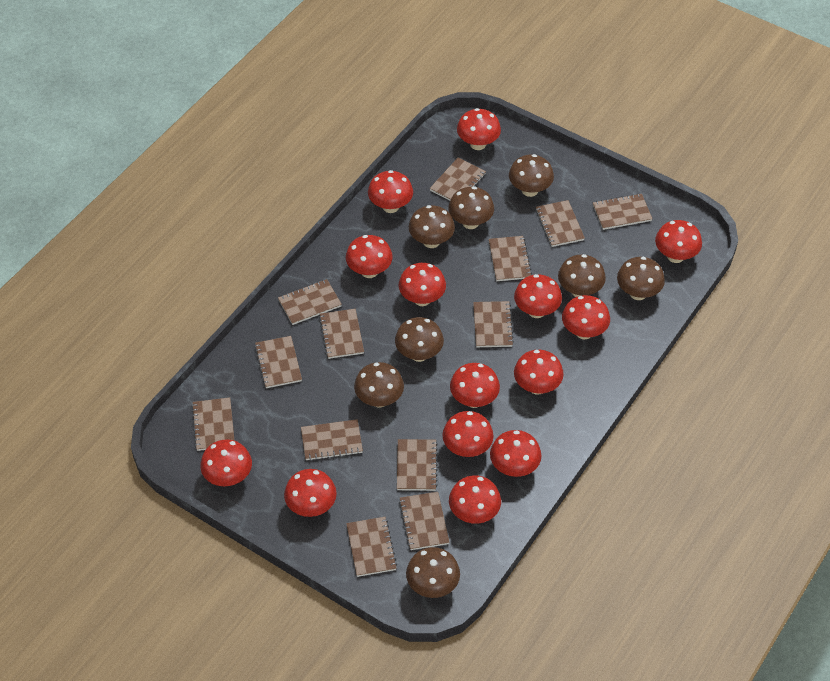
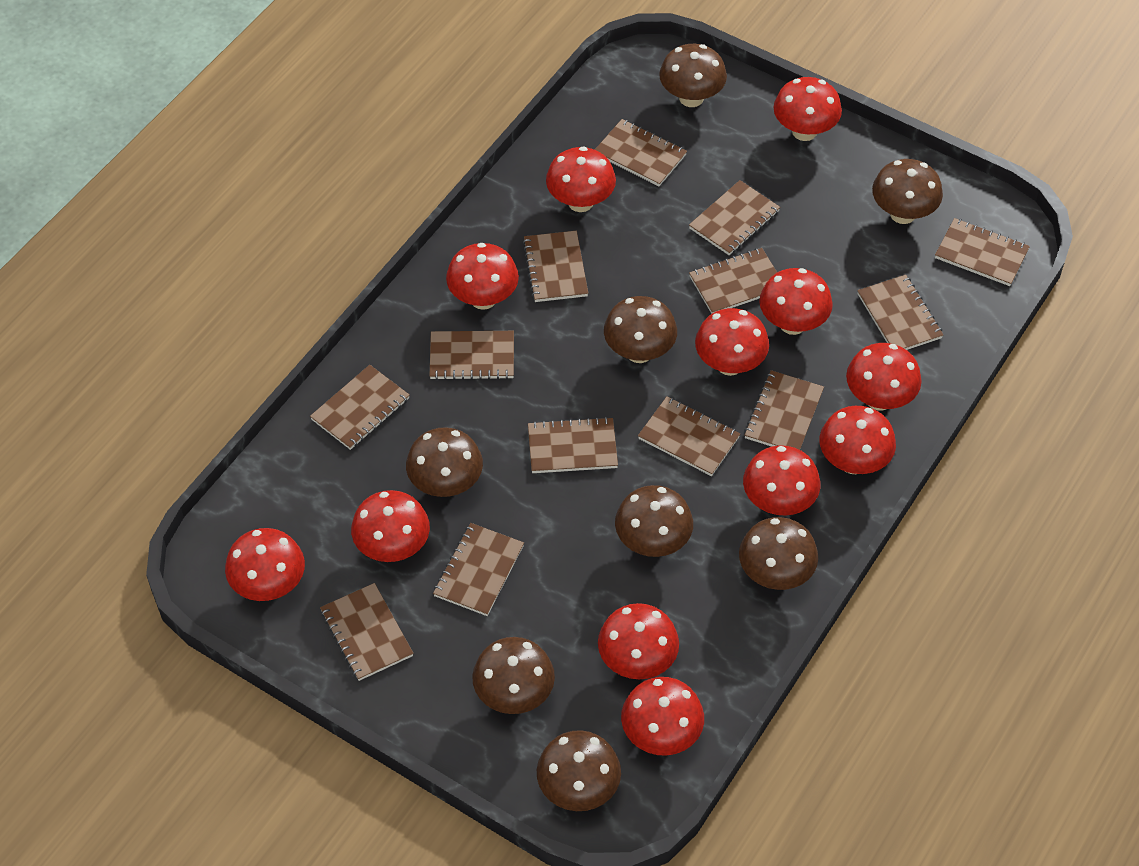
red mushroom: 14 -> 12

